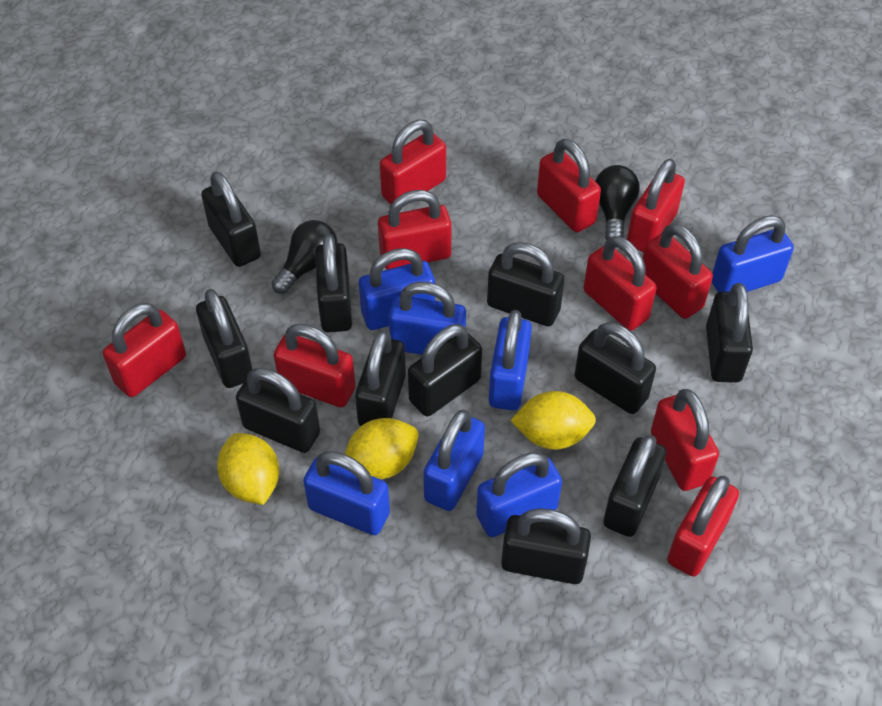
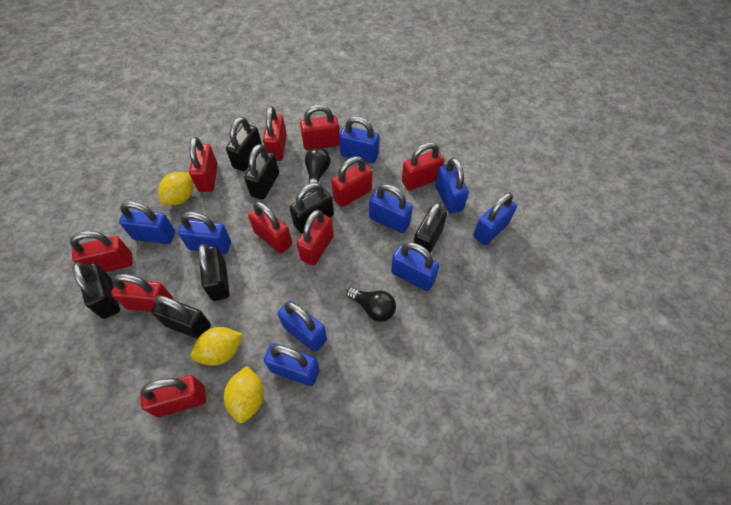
black padlock: 11 -> 7
blue padlock: 7 -> 9

